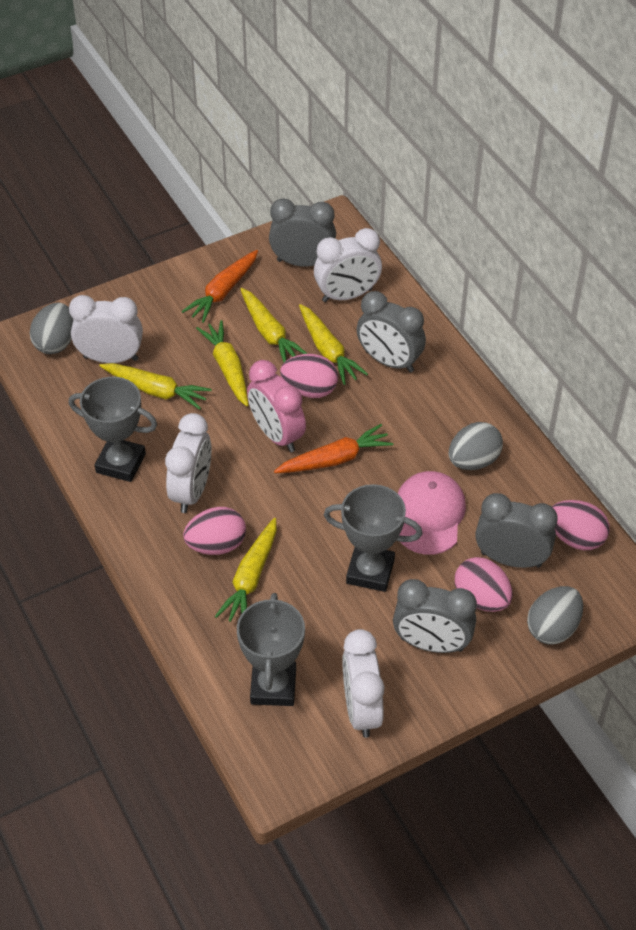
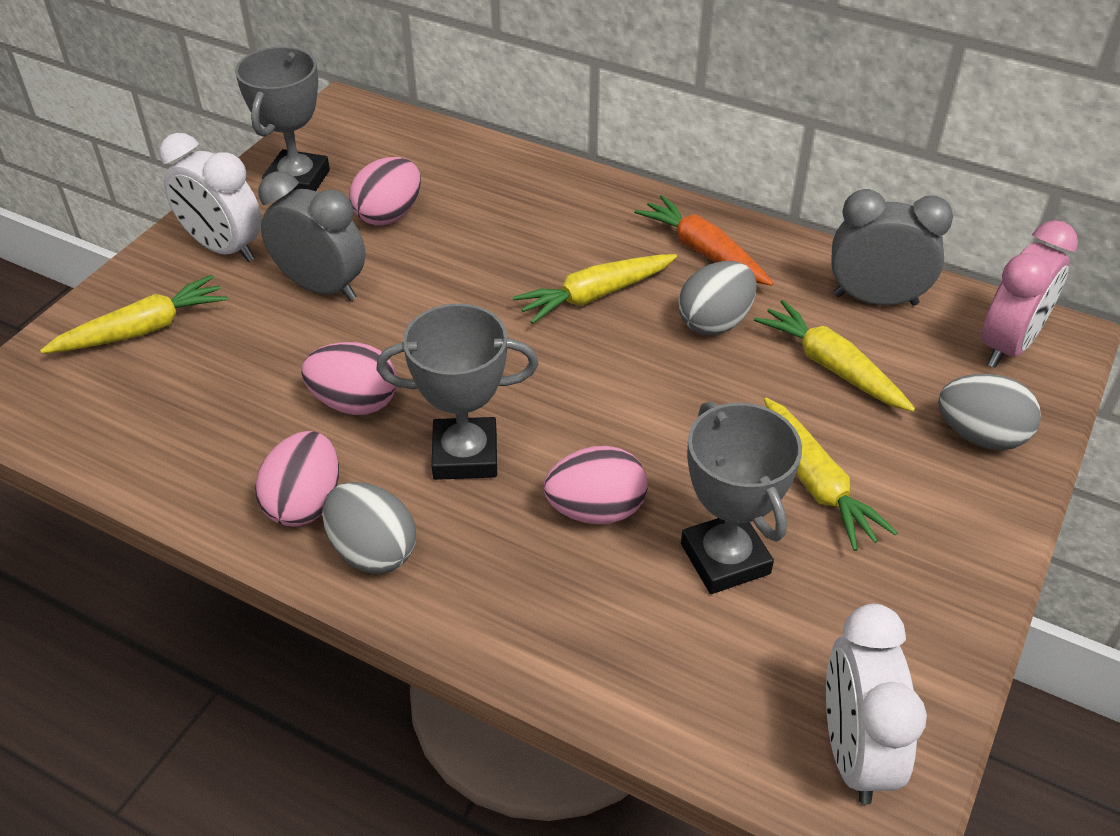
grey clock: 4 -> 2
orange carrot: 2 -> 1
pink cap: 1 -> 0
white clock: 4 -> 2
yellow carrot: 5 -> 4

